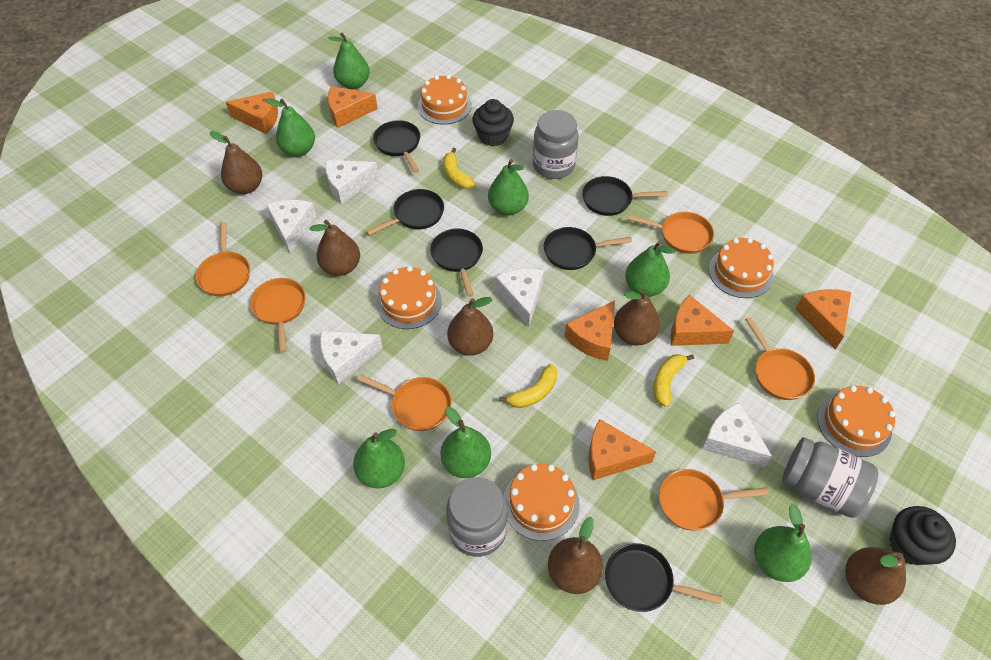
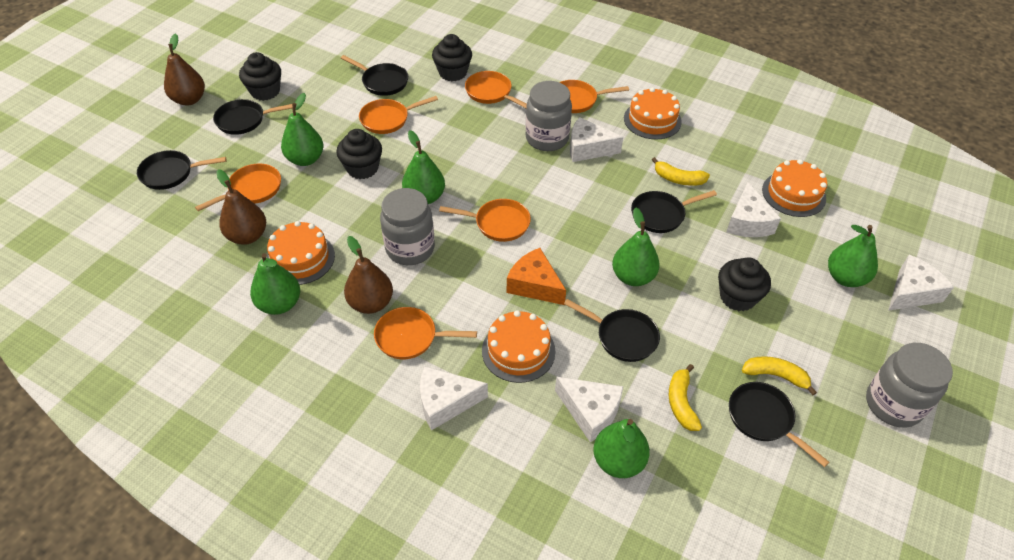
black cupcake: 2 -> 4
brown pear: 6 -> 3
green pear: 7 -> 6
orange cake: 5 -> 4
orange cheese: 6 -> 1

